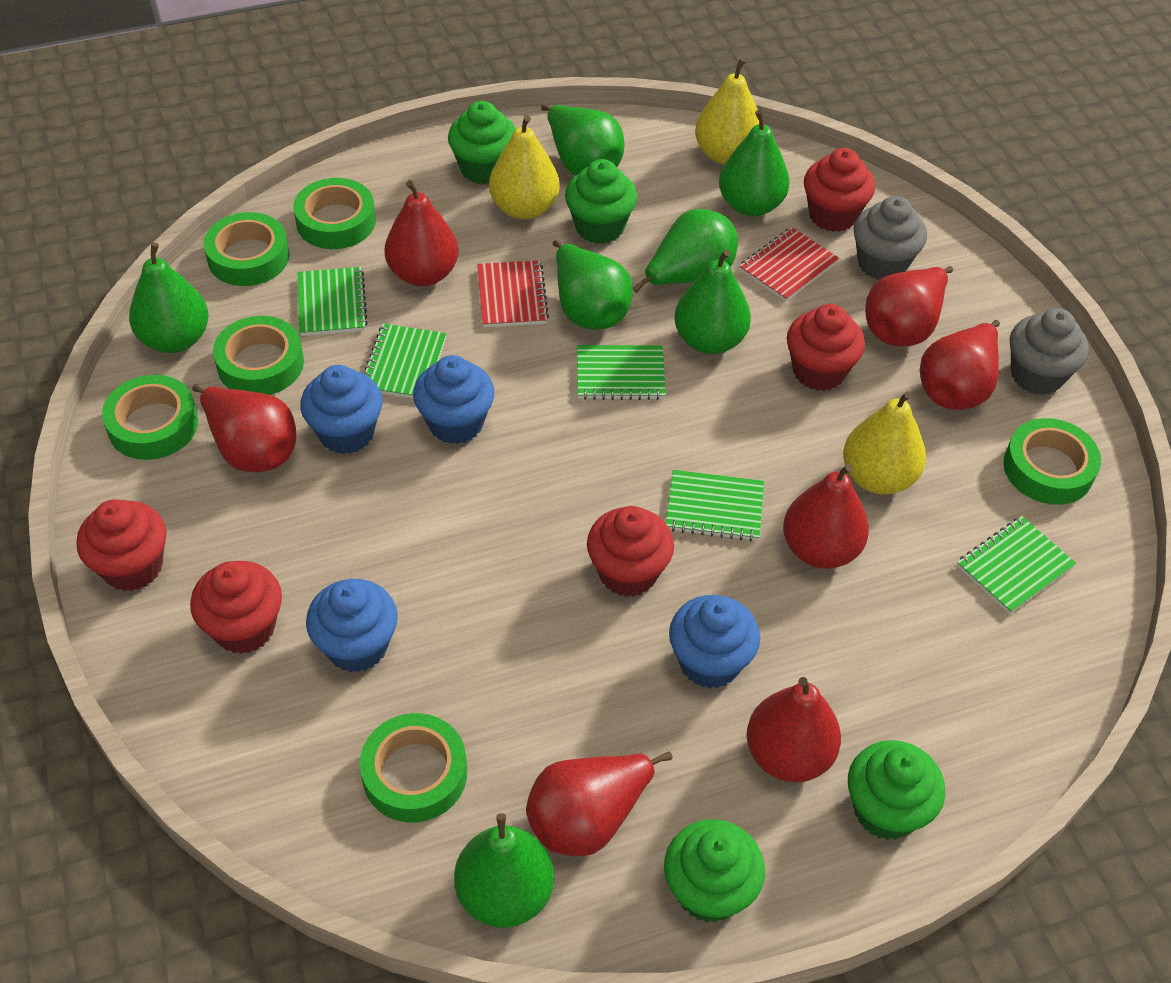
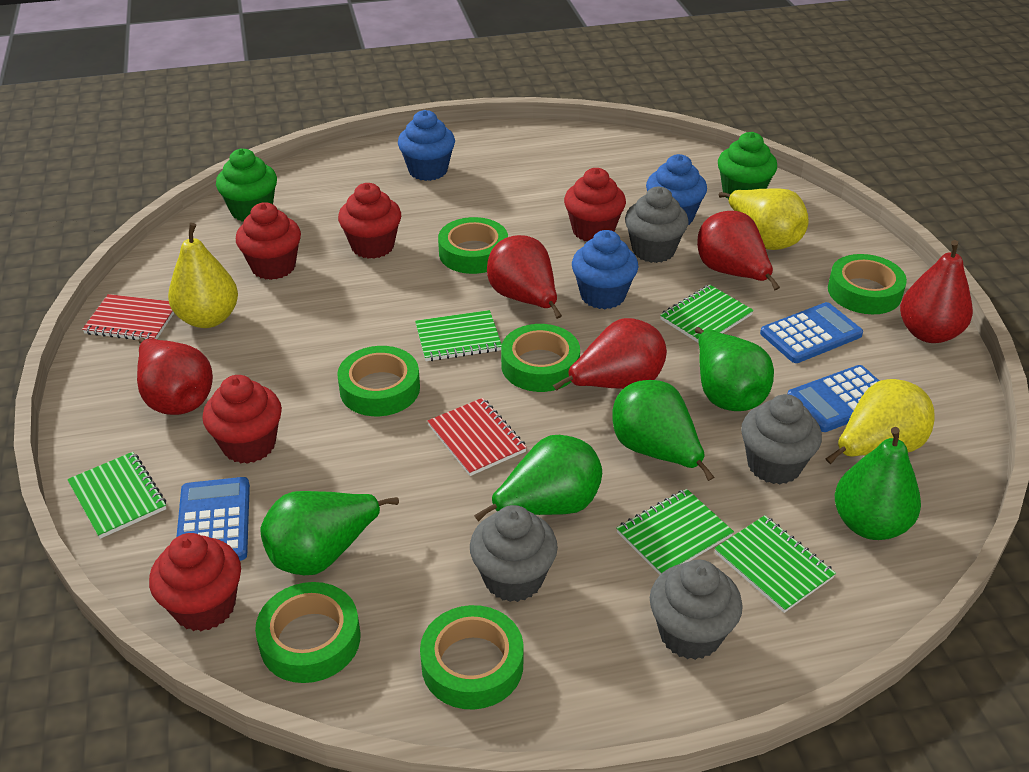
blue calculator: 0 -> 3
blue cupcake: 4 -> 3
green cupcake: 4 -> 2
green pear: 7 -> 5
grey cupcake: 2 -> 4
red pear: 7 -> 5

